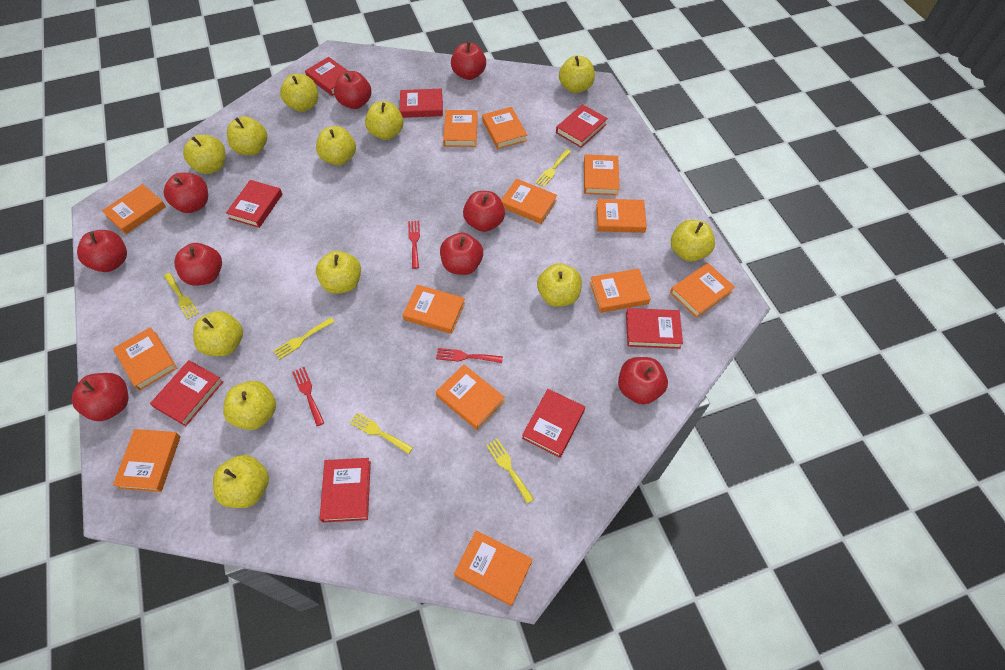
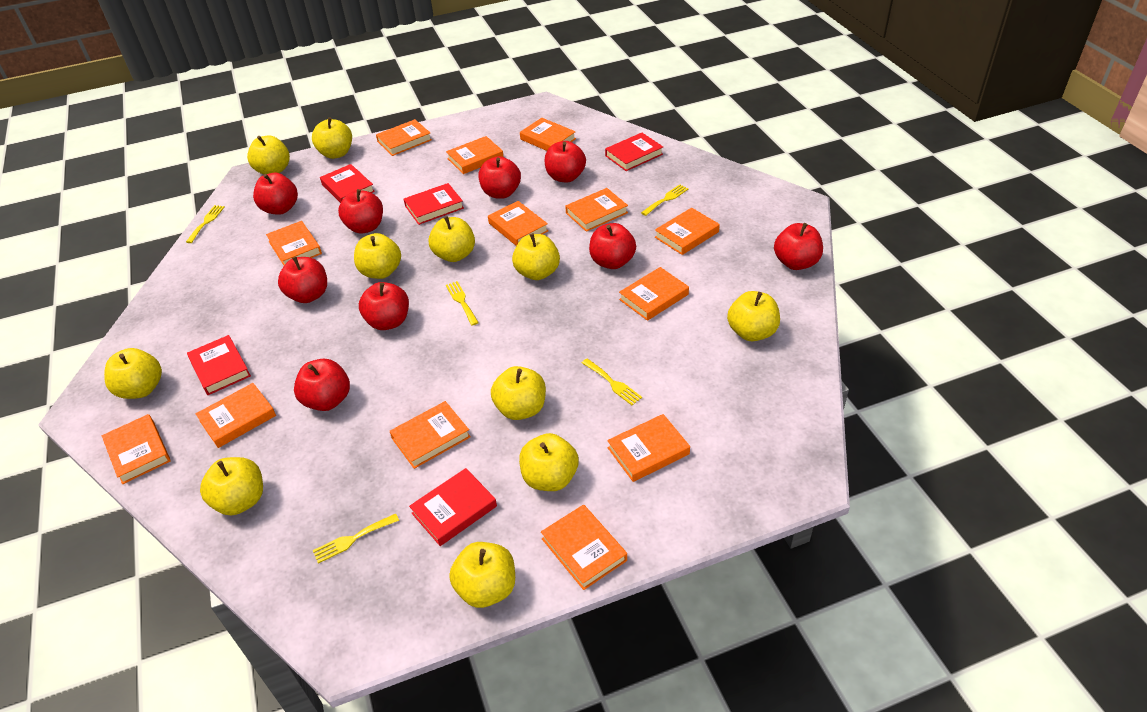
red book: 8 -> 5
red fork: 3 -> 0
yellow apple: 12 -> 11

